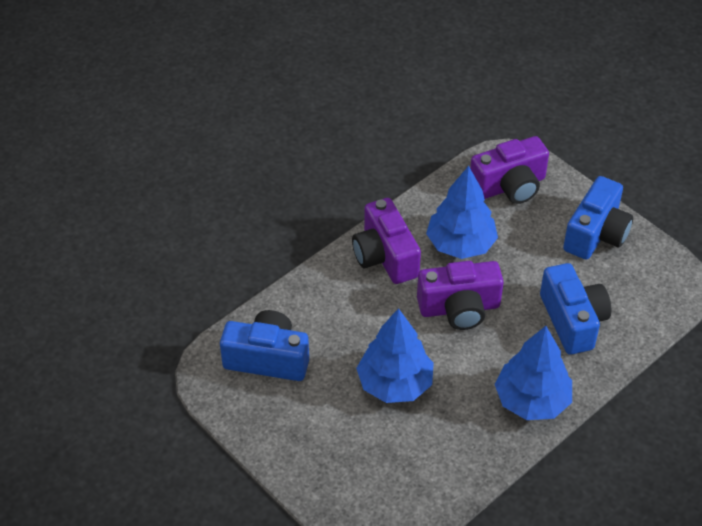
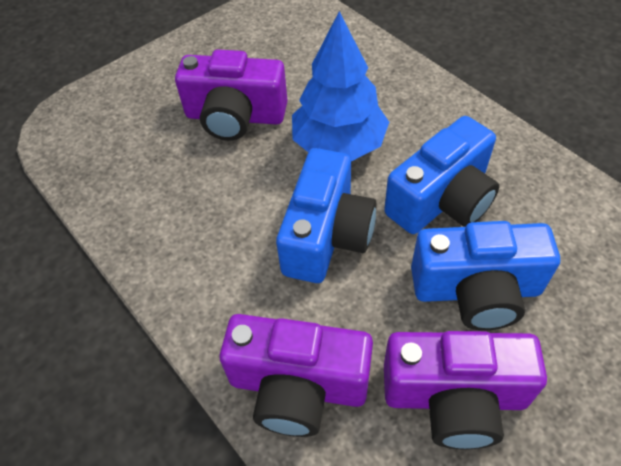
blue tree: 3 -> 1

